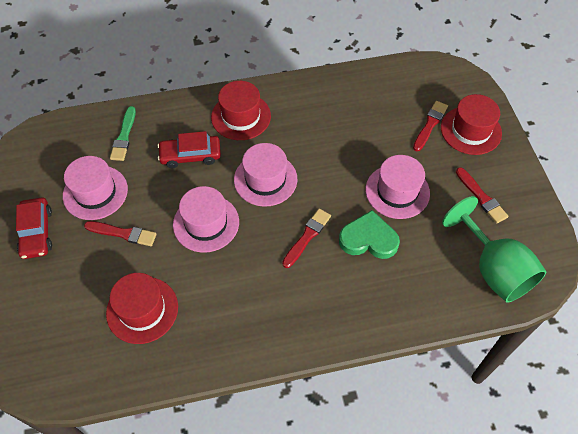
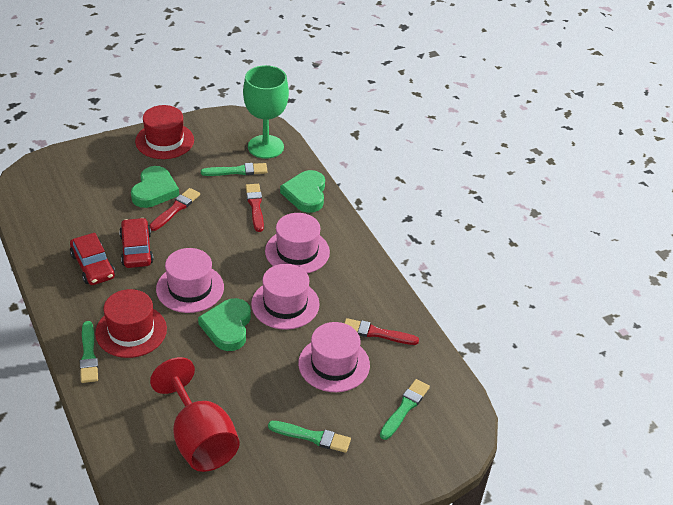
green brush: 1 -> 4
green heart: 1 -> 3
red brush: 4 -> 3
red goblet: 0 -> 1
red hat: 3 -> 2

